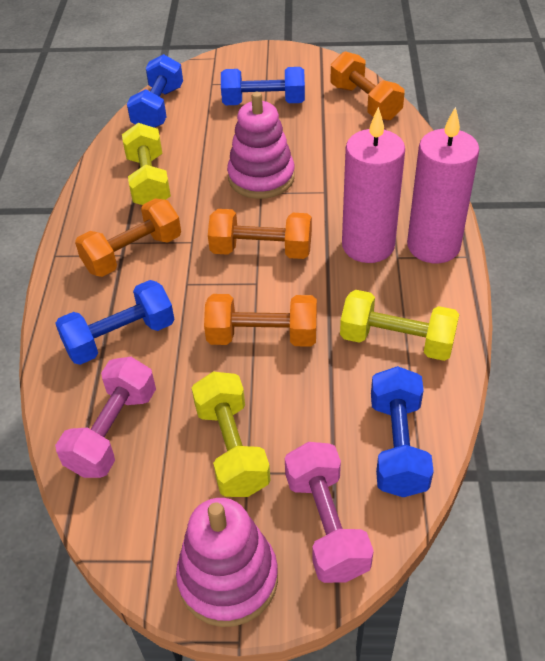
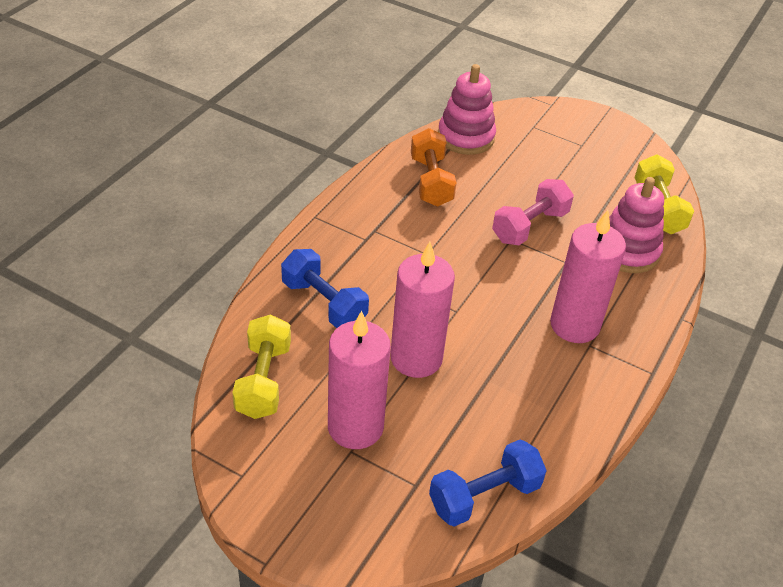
blue dumbbell: 4 -> 2
orange dumbbell: 4 -> 1
pink candle: 2 -> 3
pink dumbbell: 2 -> 1
yellow dumbbell: 3 -> 2

